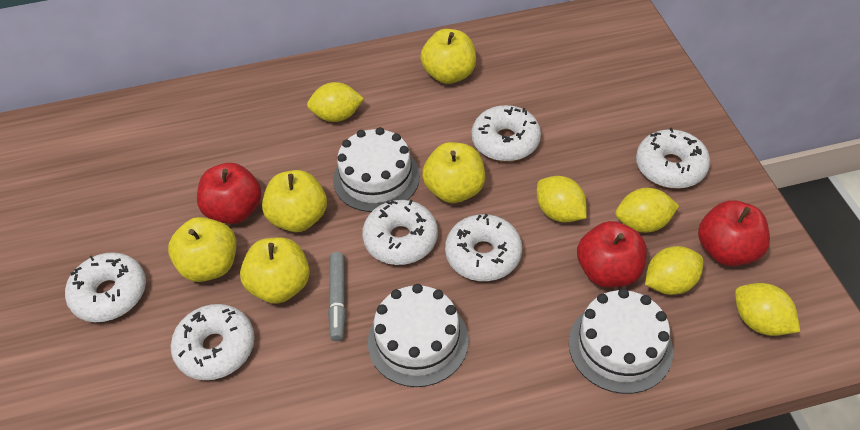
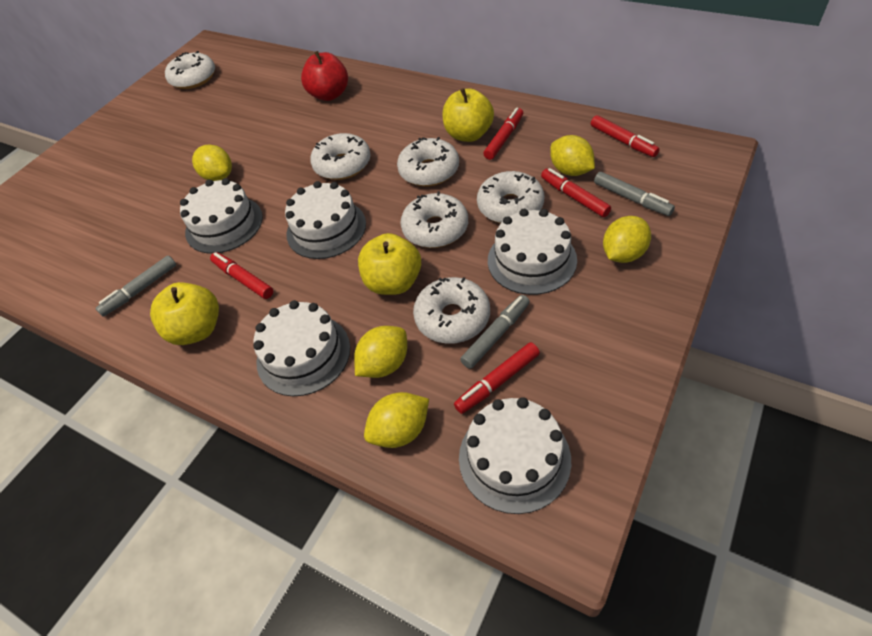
grey marker: 1 -> 3
red apple: 3 -> 1
red marker: 0 -> 5
white cake: 3 -> 5
yellow apple: 5 -> 3

